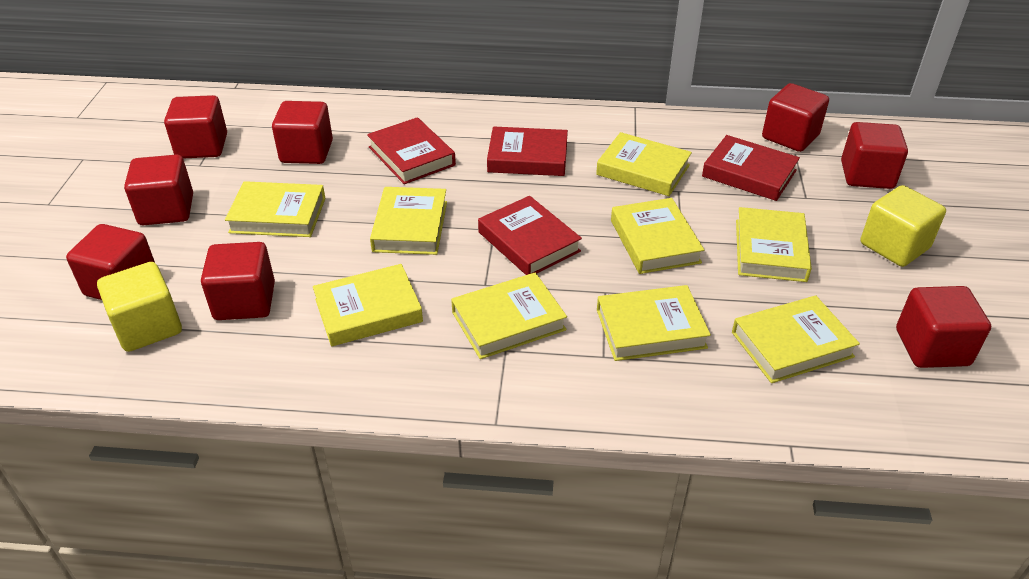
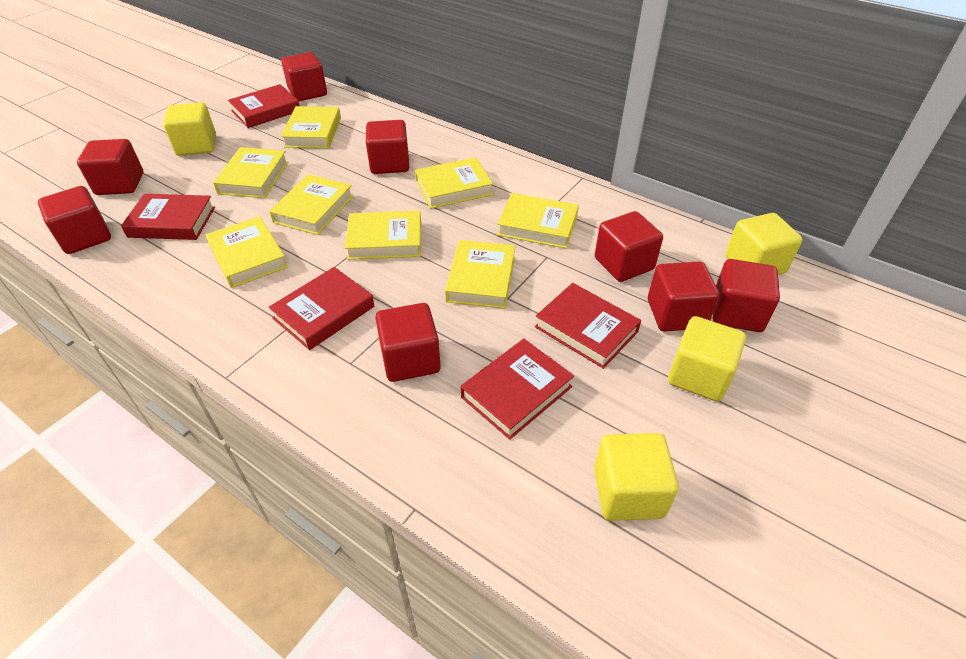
red book: 4 -> 5
yellow book: 9 -> 8
yellow cube: 2 -> 4

